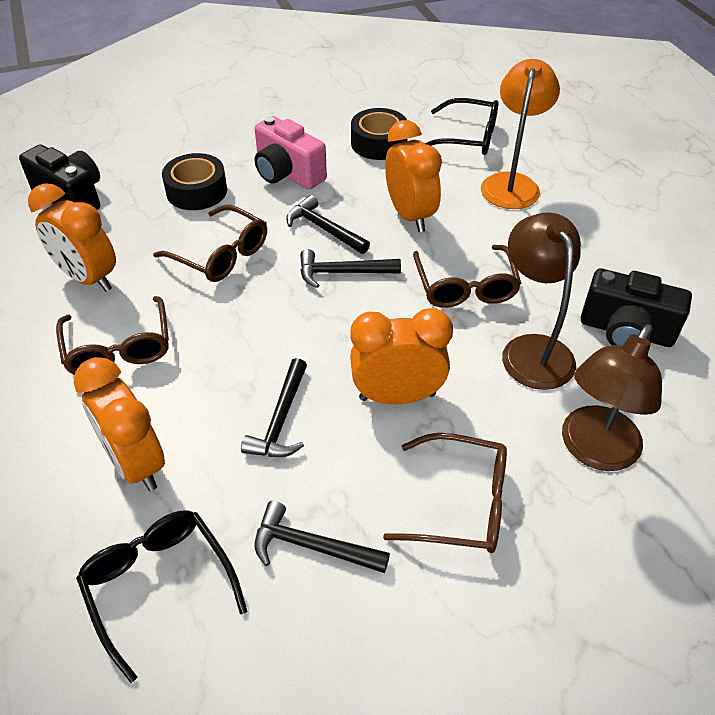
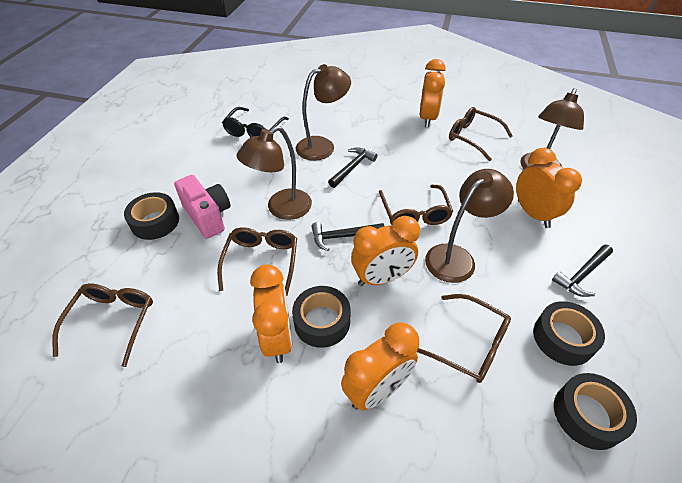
black camera: 2 -> 0
black glasses: 2 -> 1
black hammer: 4 -> 3
black tape: 2 -> 4
brown glasses: 4 -> 5
brown lamp: 2 -> 4
orange clock: 4 -> 5
orange lamp: 1 -> 0

